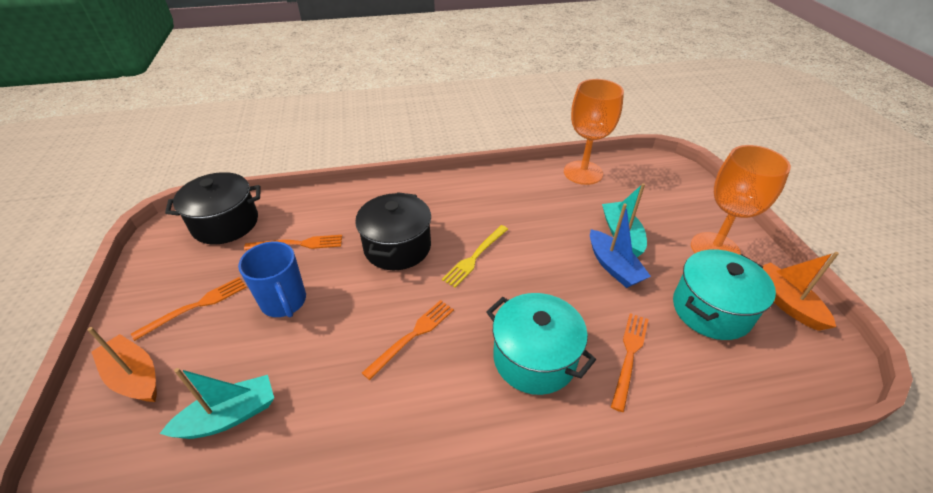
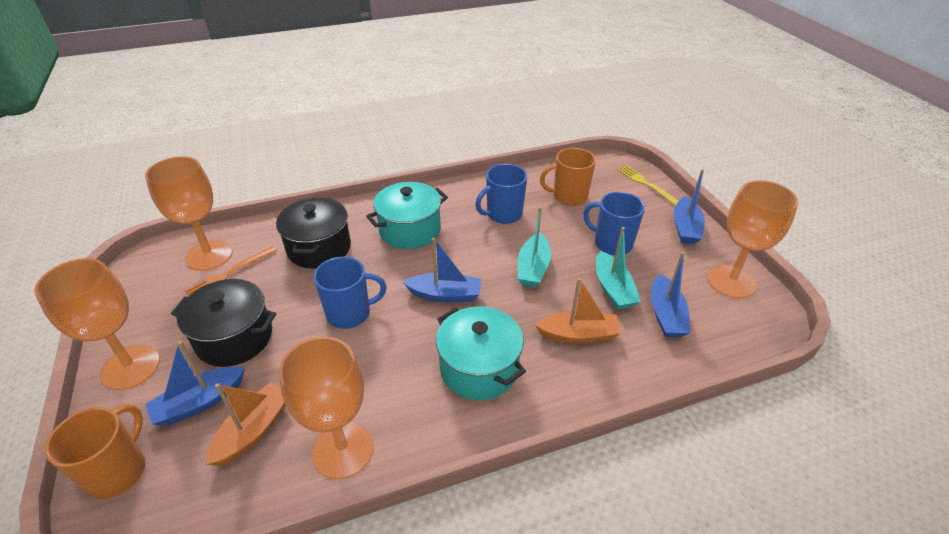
blue boat: 1 -> 4
blue mug: 1 -> 3
orange fork: 4 -> 1
orange goblet: 2 -> 4
orange mug: 0 -> 2

